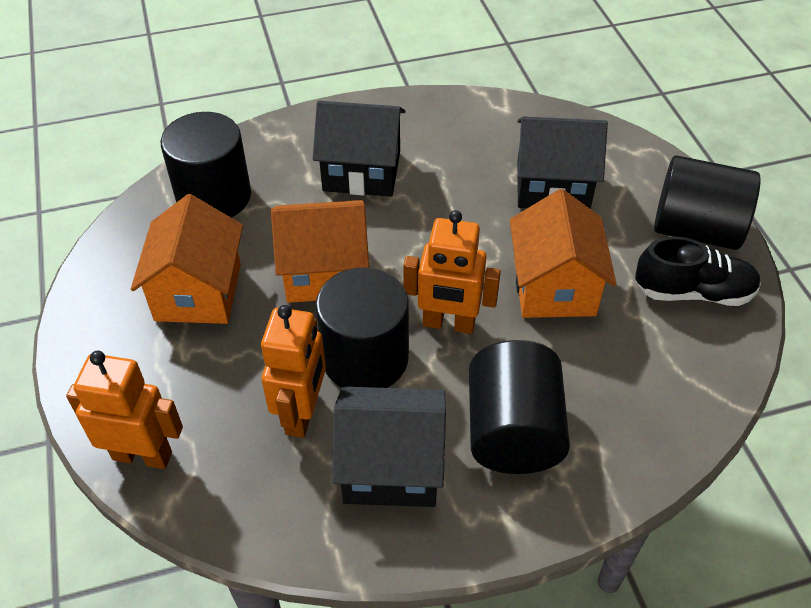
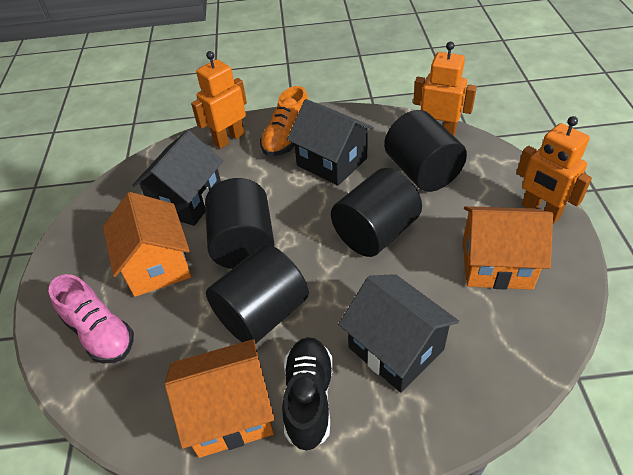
orange shoe: 0 -> 1
pink shoe: 0 -> 1

